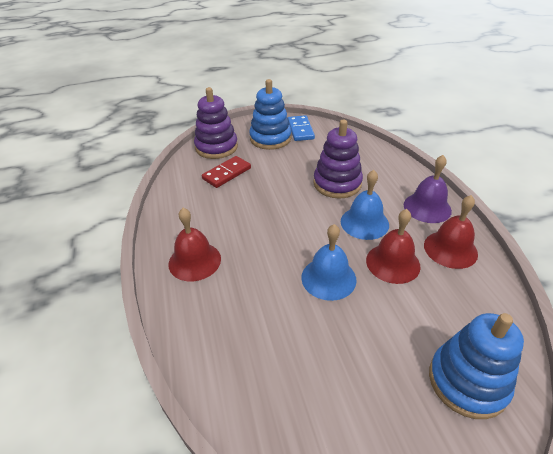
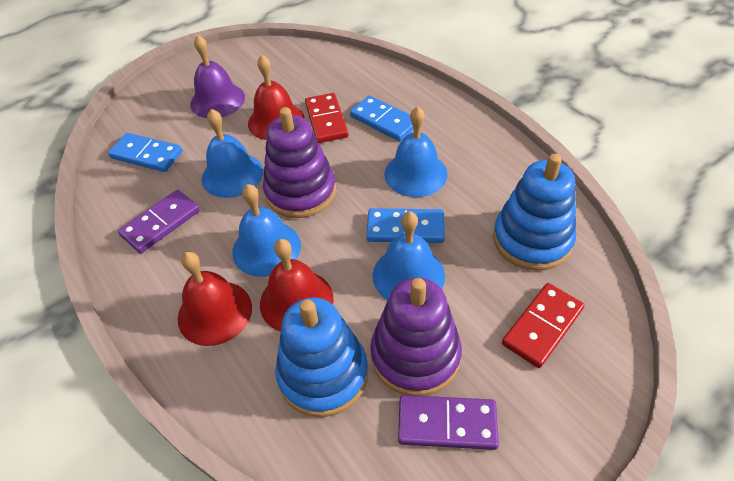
blue bell: 2 -> 4
blue domino: 1 -> 3
purple domino: 0 -> 2
red domino: 1 -> 2

